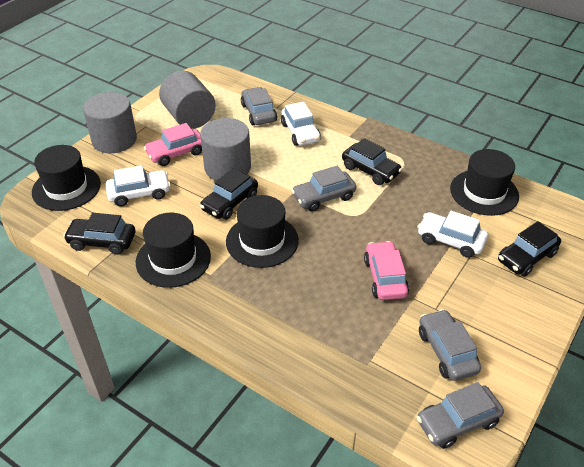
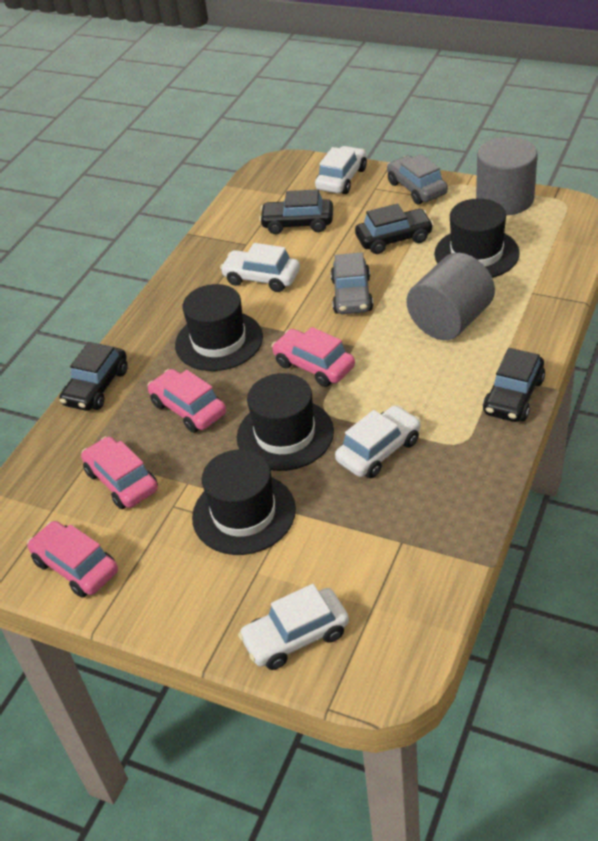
grey car: 4 -> 2
grey cylinder: 3 -> 2
pink car: 2 -> 4
white car: 3 -> 4

